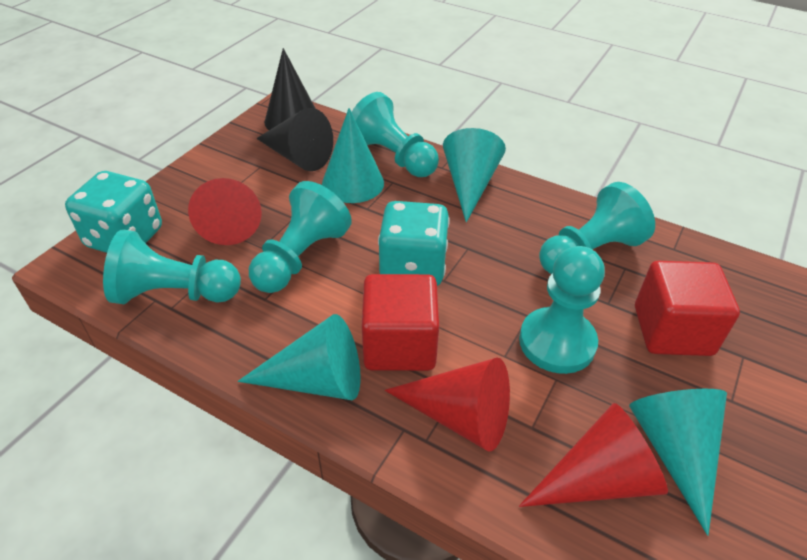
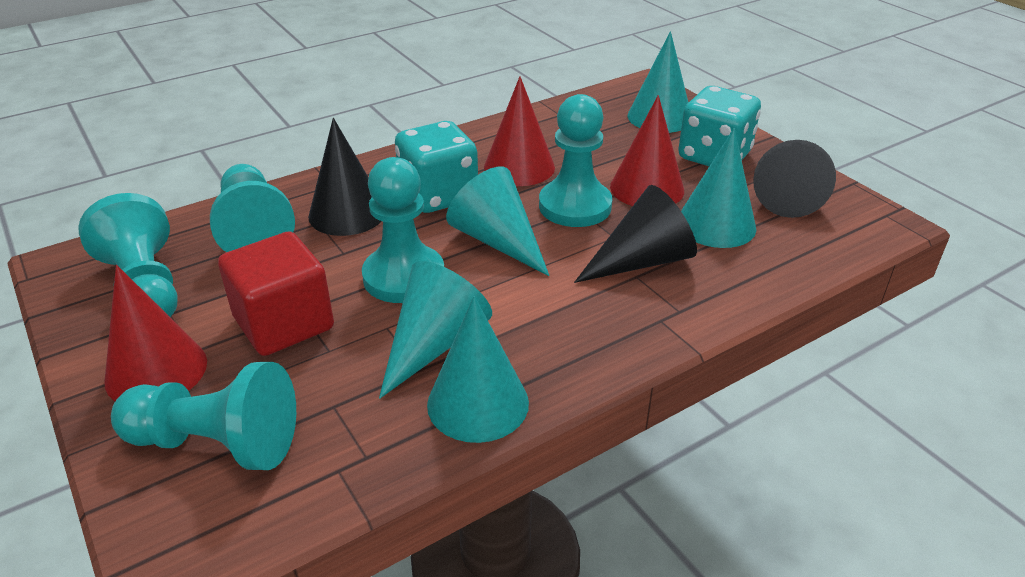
black cone: 2 -> 3
red cube: 2 -> 1
turquoise cone: 4 -> 5

